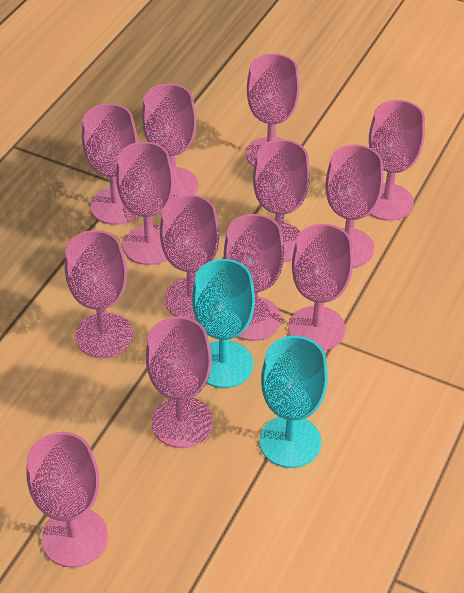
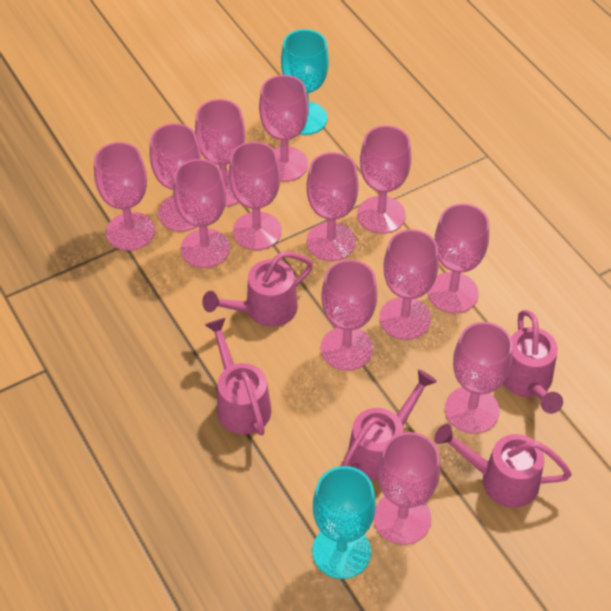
pink watering can: 0 -> 5

